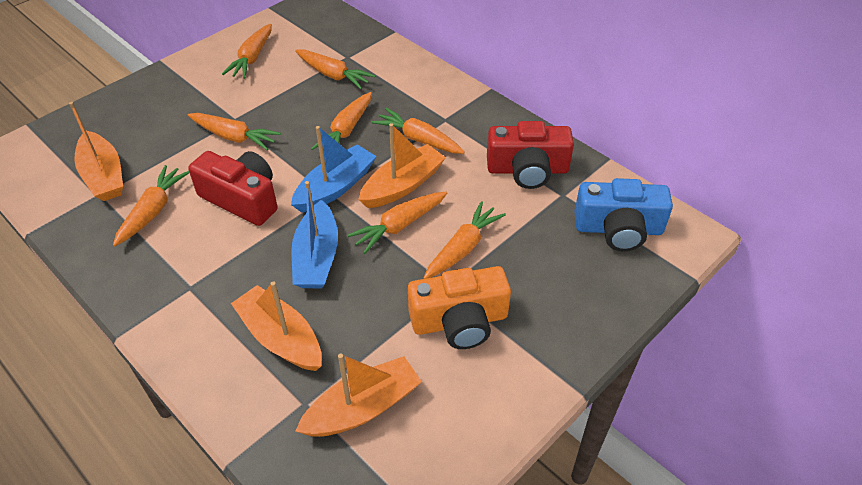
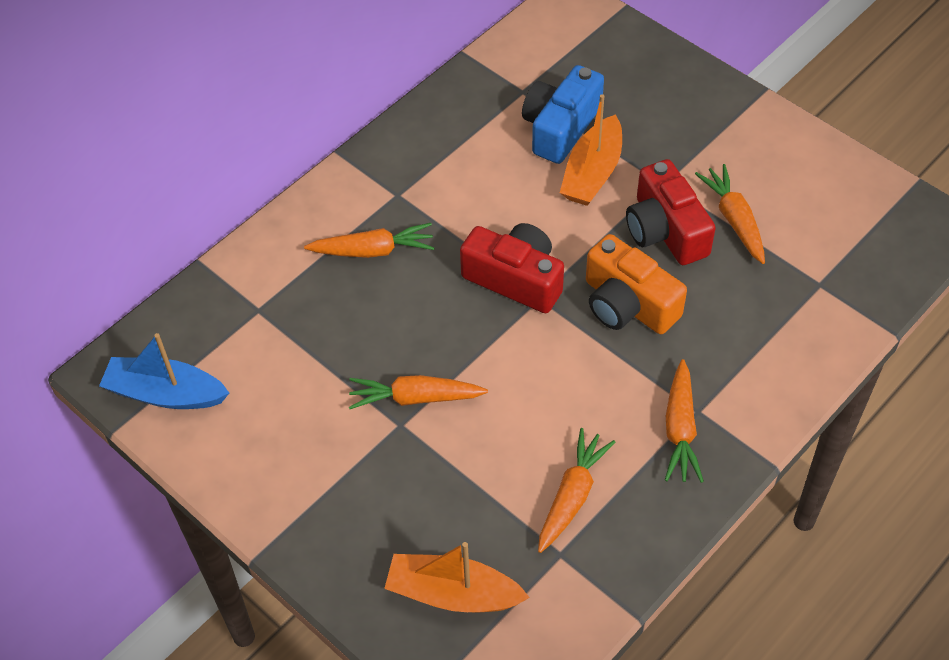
blue boat: 2 -> 1
orange boat: 4 -> 2
orange carrot: 8 -> 5

